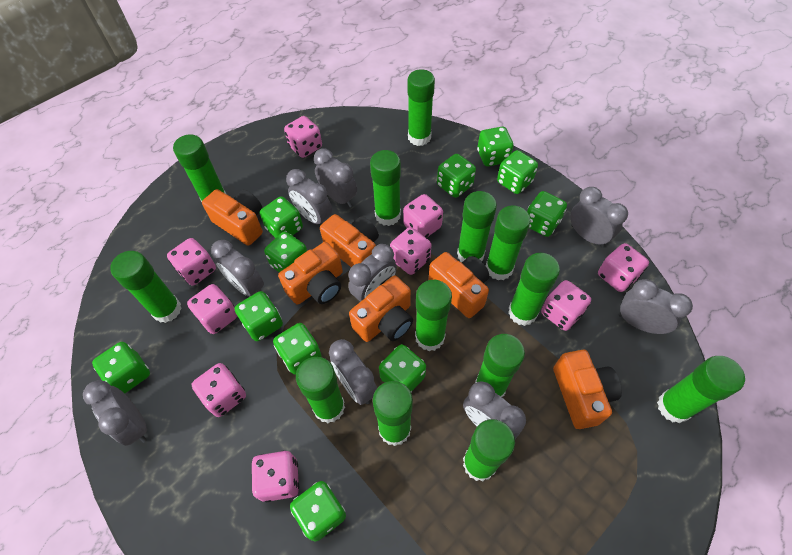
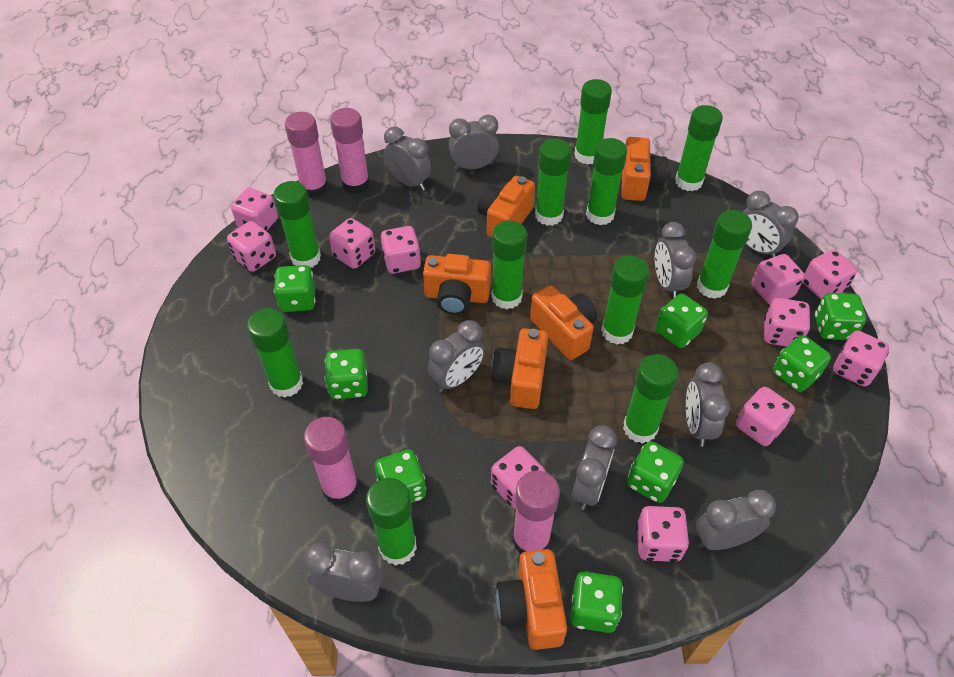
green dice: 11 -> 8
green glue stick: 13 -> 11
pink dice: 9 -> 11
pink glue stick: 0 -> 4

